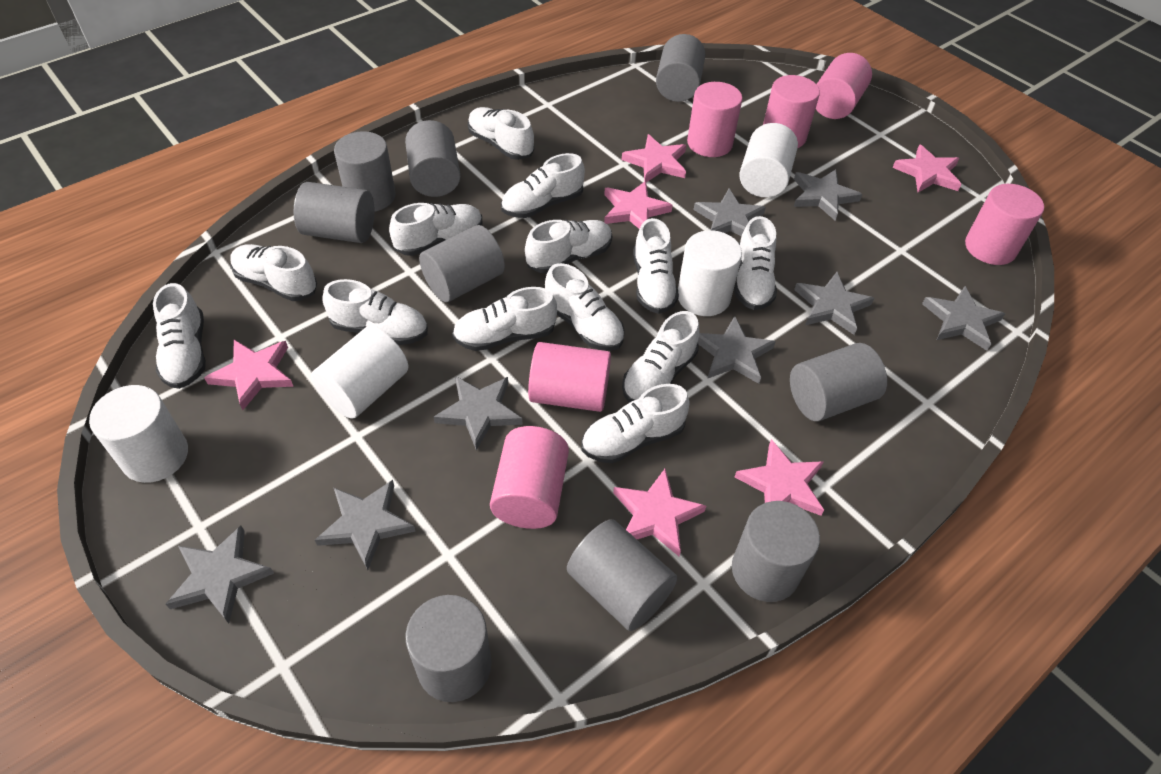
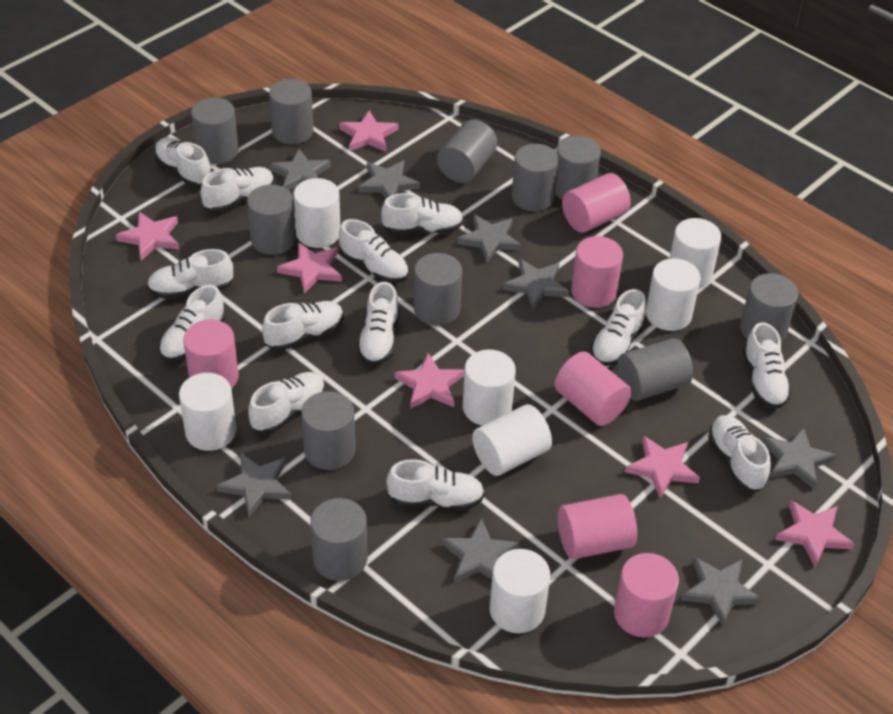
grey cylinder: 9 -> 11
white cylinder: 4 -> 7

